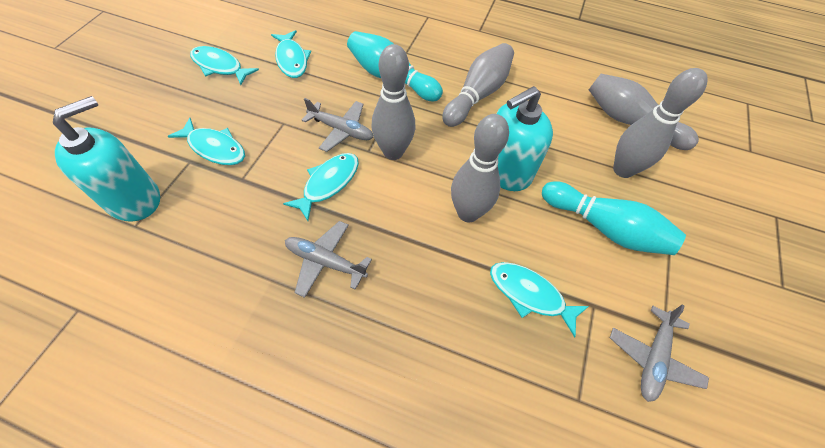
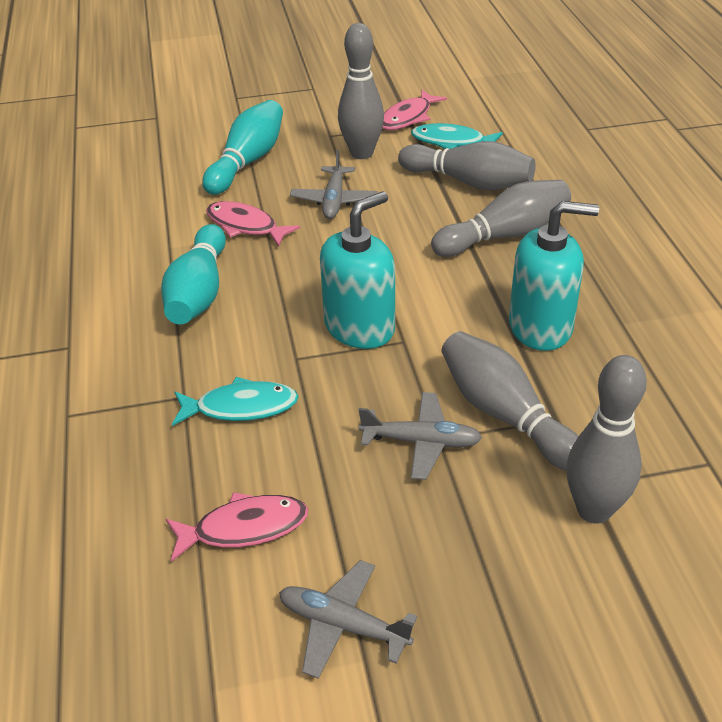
pink fish: 0 -> 3
turquoise fish: 5 -> 2

